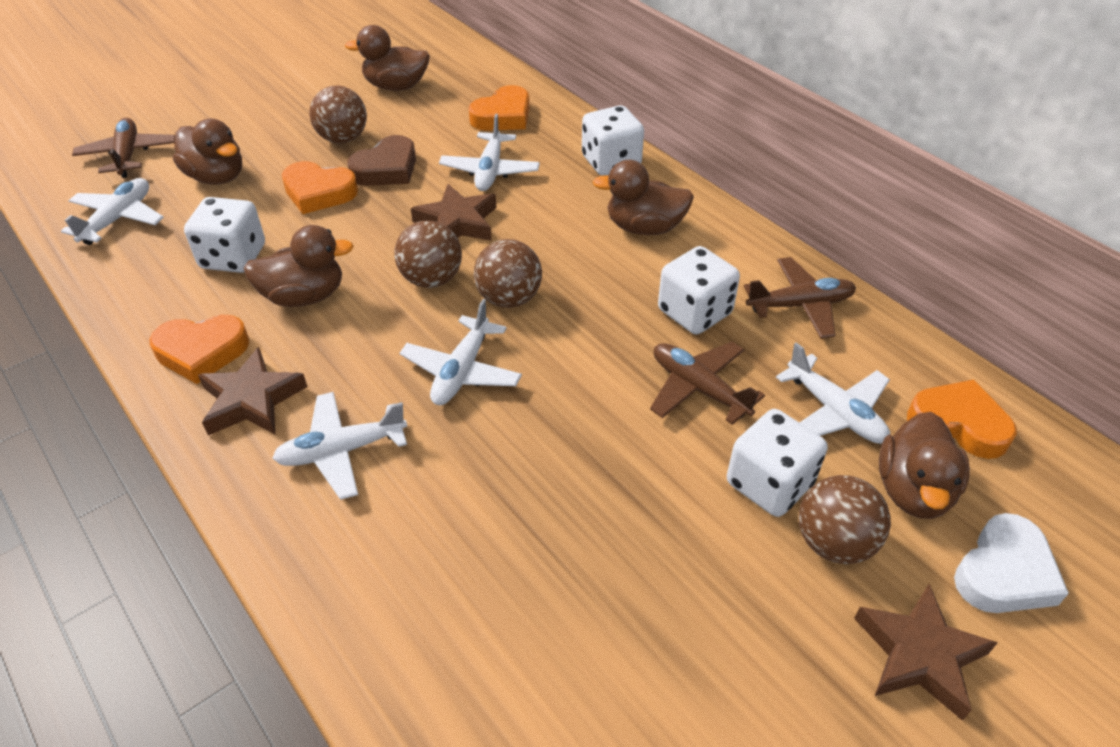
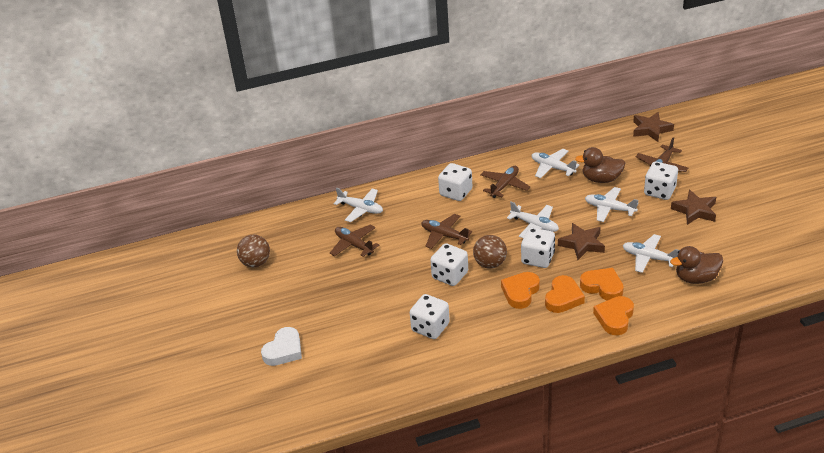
brown ball: 4 -> 2
brown duck: 5 -> 2
brown heart: 1 -> 0
brown plane: 3 -> 4
white dice: 4 -> 5

